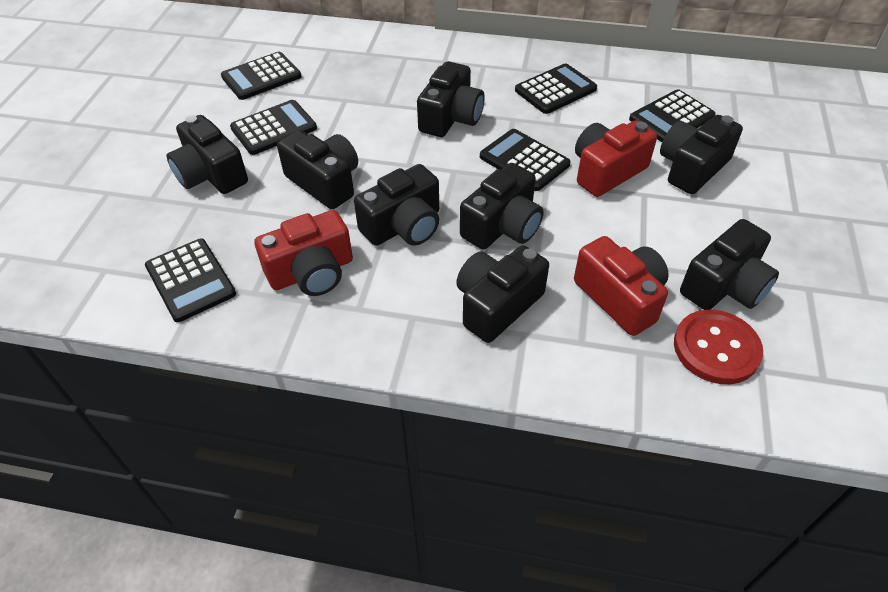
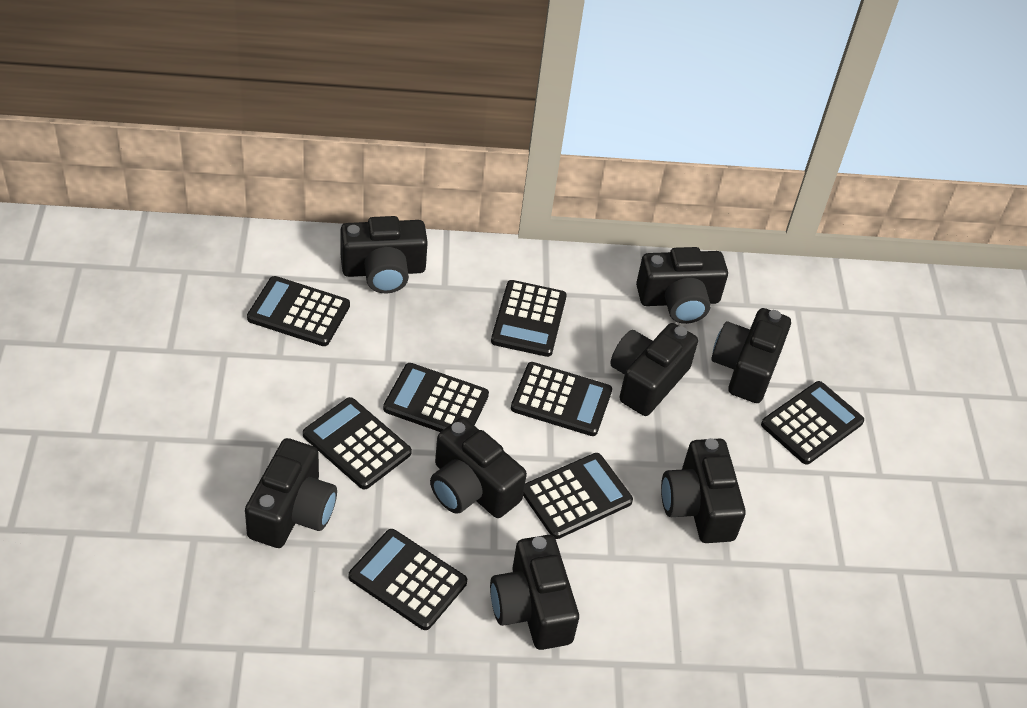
black calculator: 6 -> 8
red button: 1 -> 0
red camera: 3 -> 0

